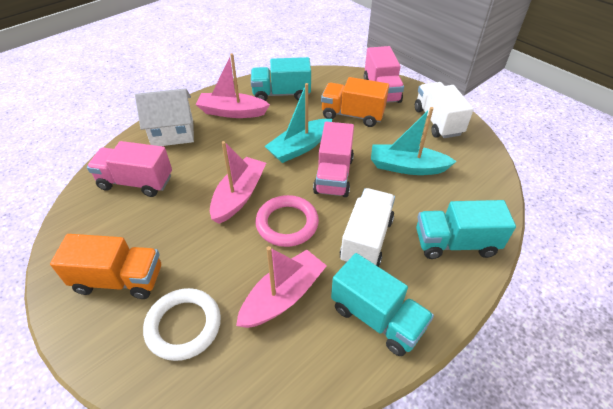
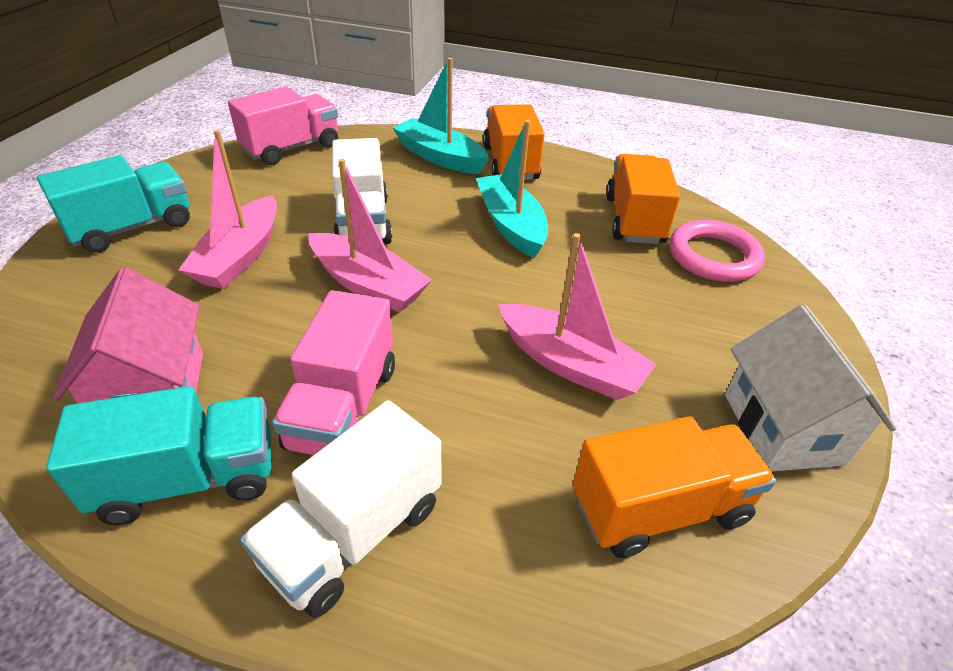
orange truck: 2 -> 3
pink house: 0 -> 1
pink truck: 3 -> 2
turquoise truck: 3 -> 2
white ring: 1 -> 0

